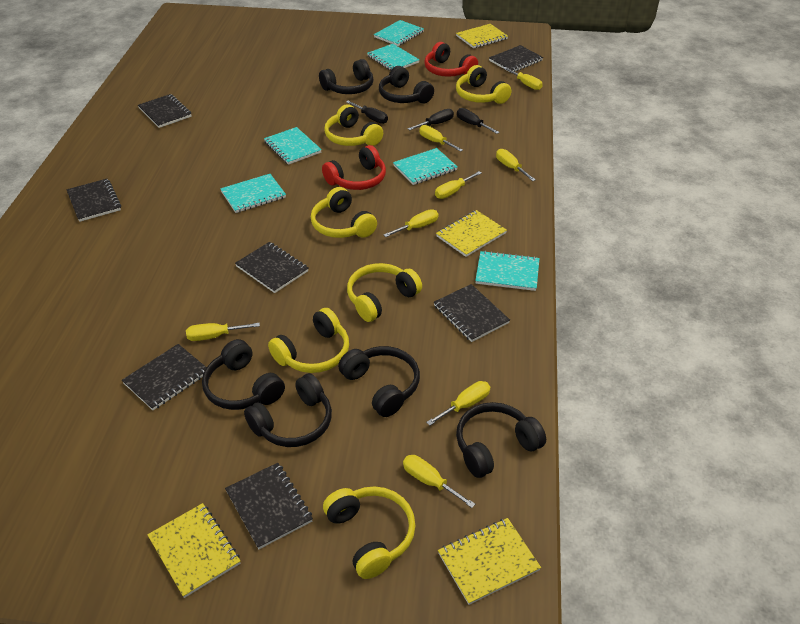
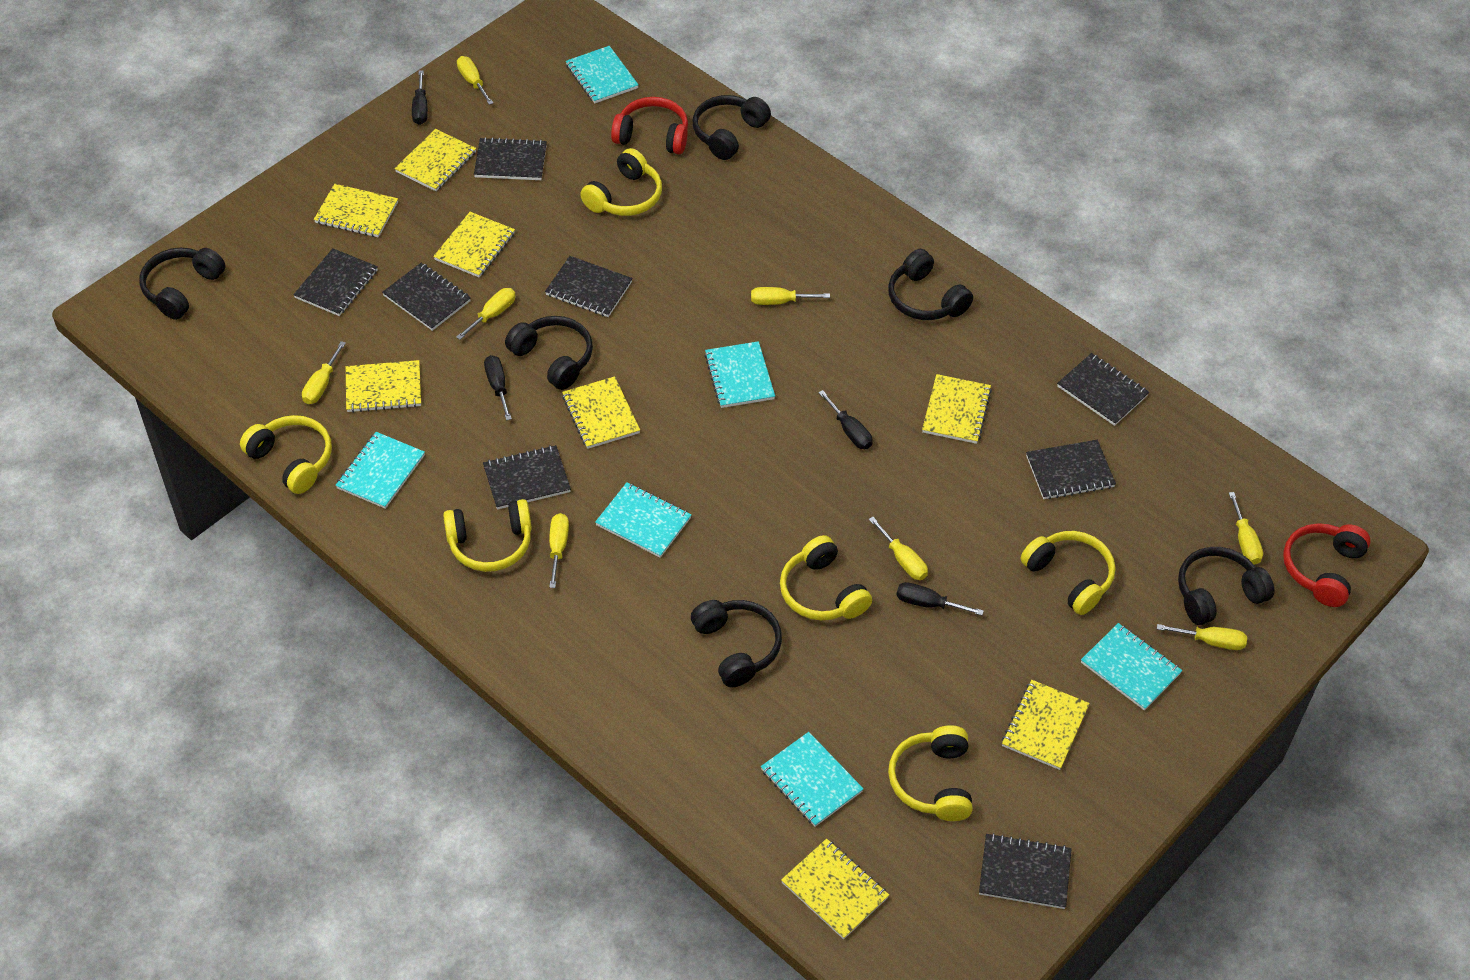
black notebook: 7 -> 8
black screwdriver: 3 -> 4
yellow notebook: 4 -> 8

